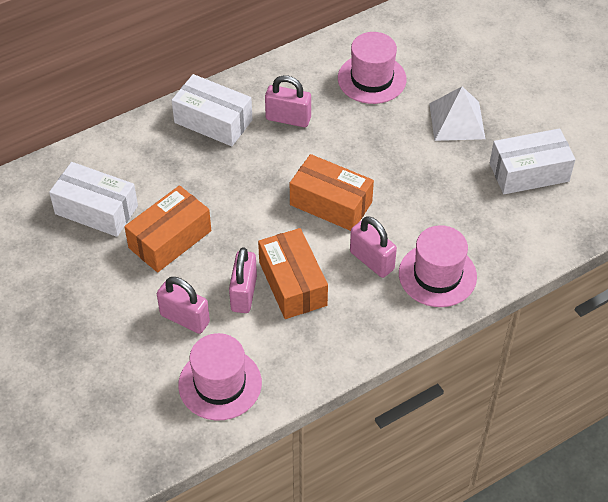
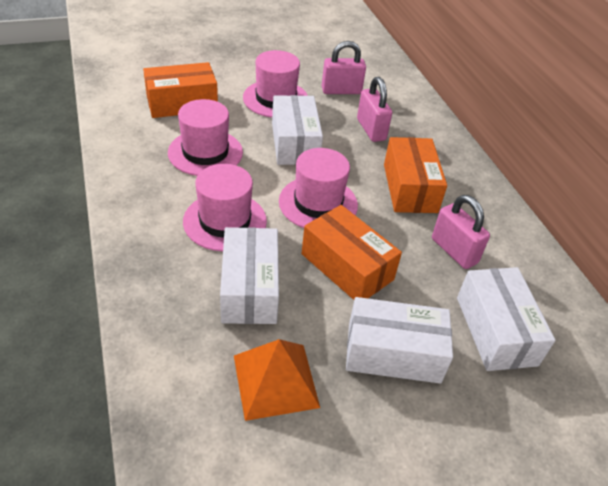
orange pyramid: 0 -> 1
pink hat: 3 -> 4
pink padlock: 4 -> 3
white box: 3 -> 4
white pyramid: 1 -> 0

